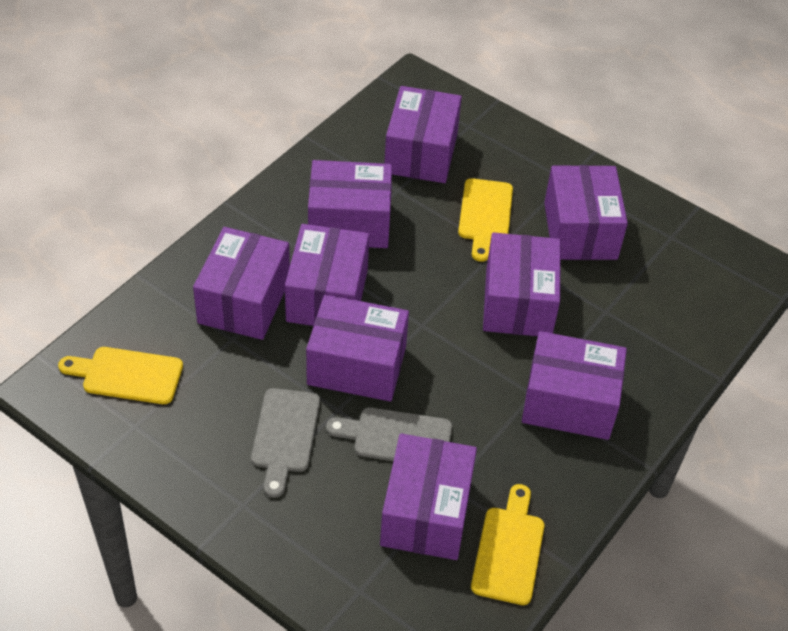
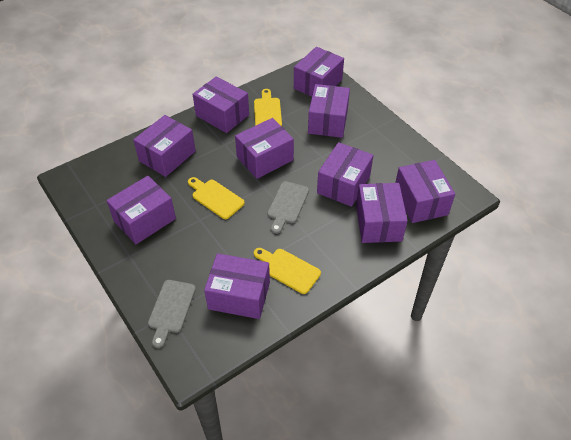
purple box: 9 -> 10

